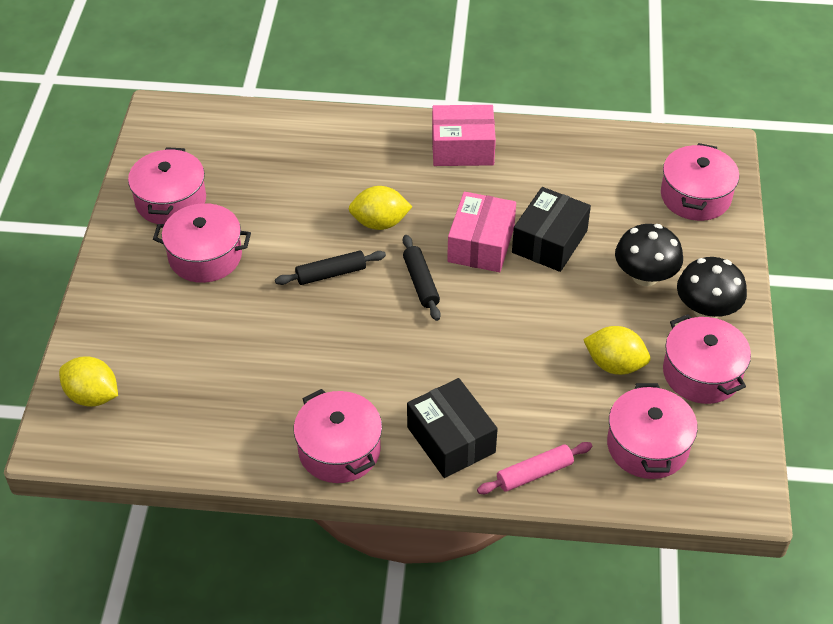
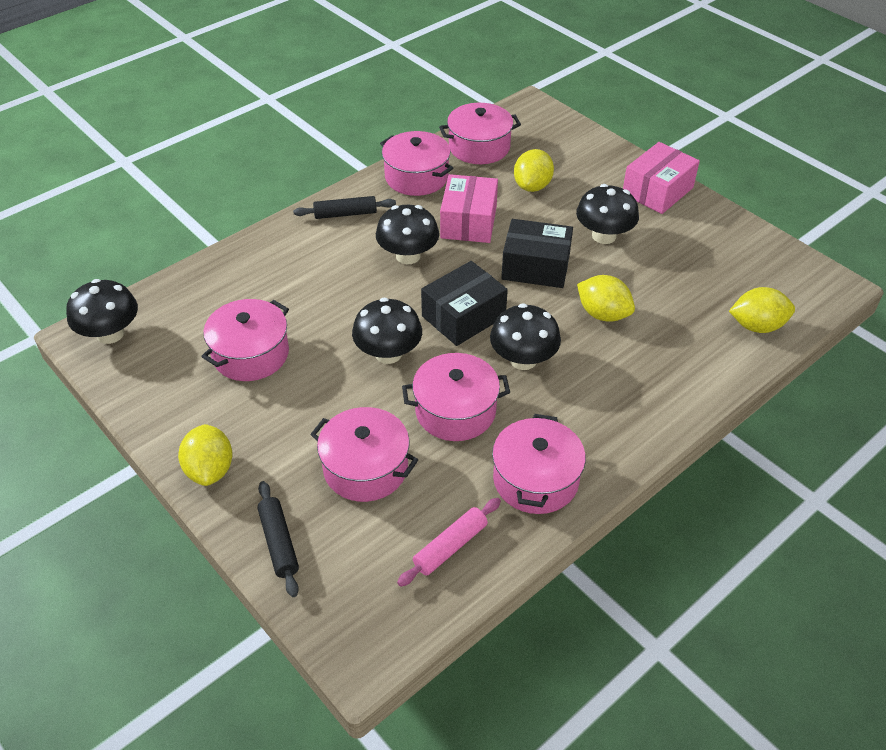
black mushroom: 2 -> 5
yellow lemon: 3 -> 4

